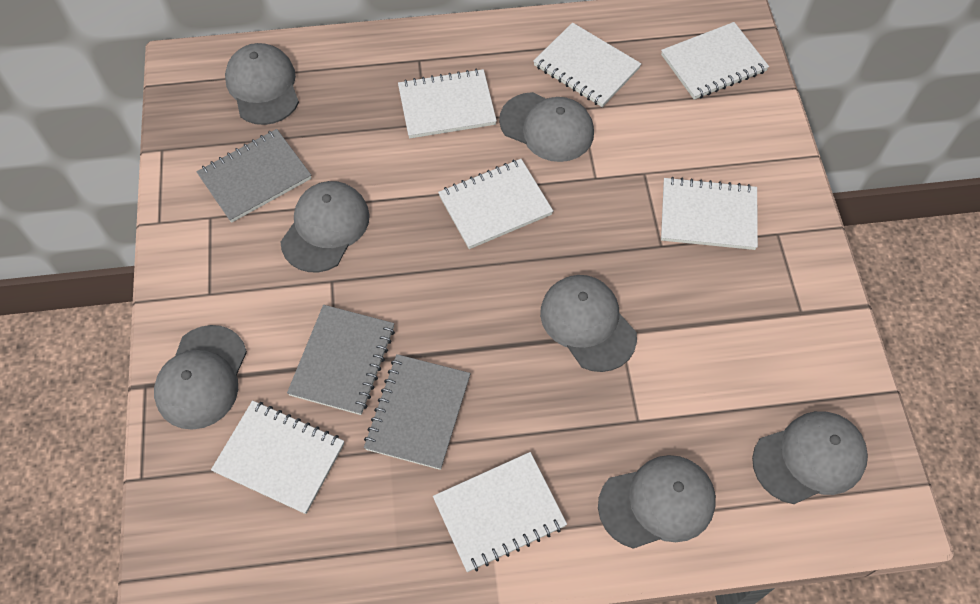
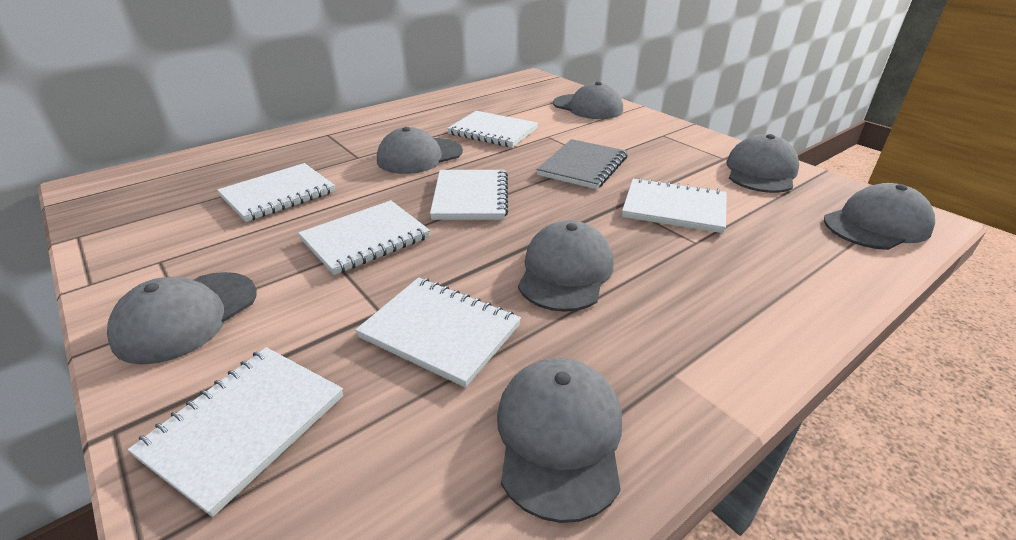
grey notebook: 3 -> 1

